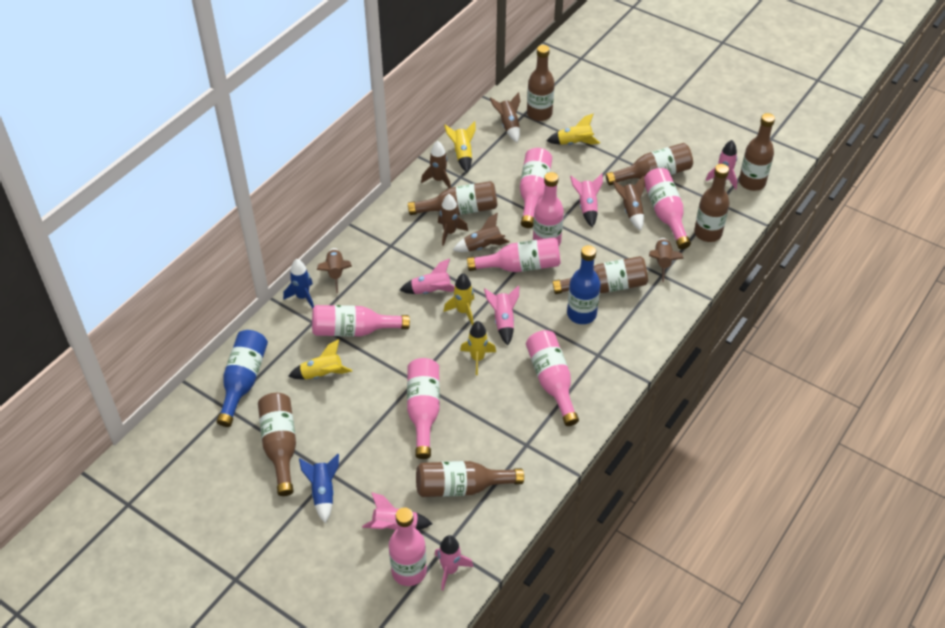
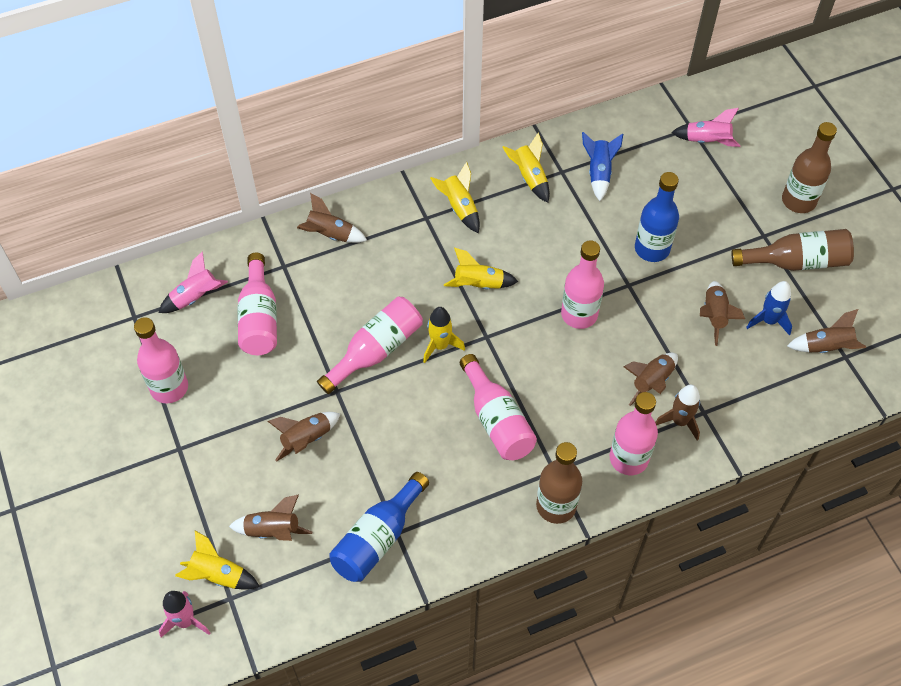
brown bottle: 8 -> 3
pink bottle: 8 -> 6
pink rocket: 6 -> 3

